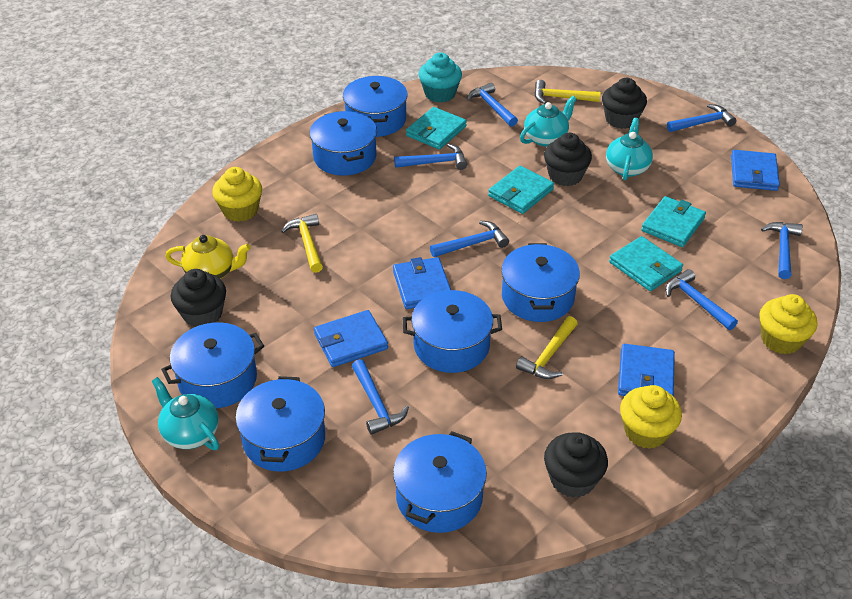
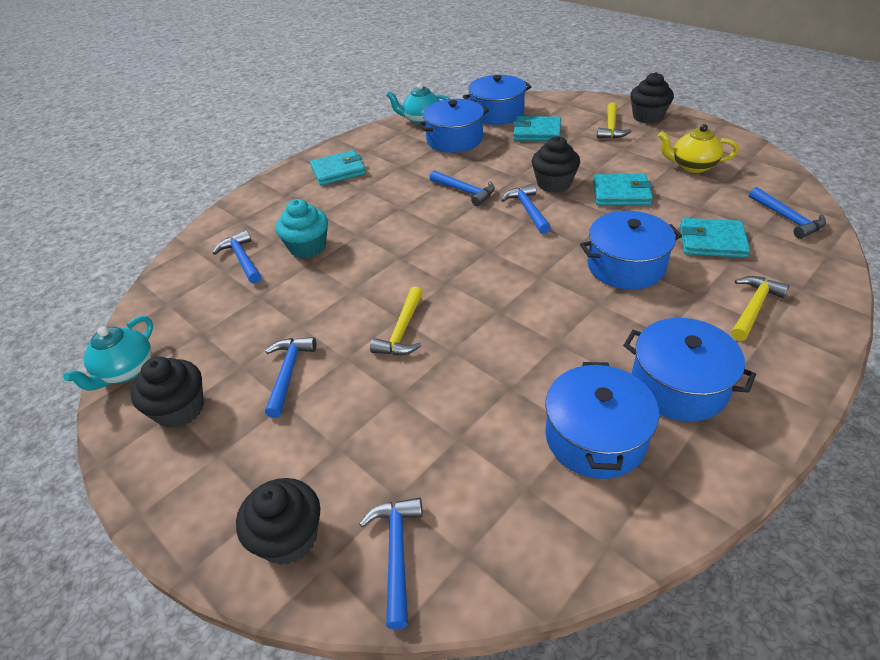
blue hammer: 7 -> 6
blue pot: 7 -> 5
blue wallet: 4 -> 0
turquoise teapot: 3 -> 2
yellow cupcake: 3 -> 0

